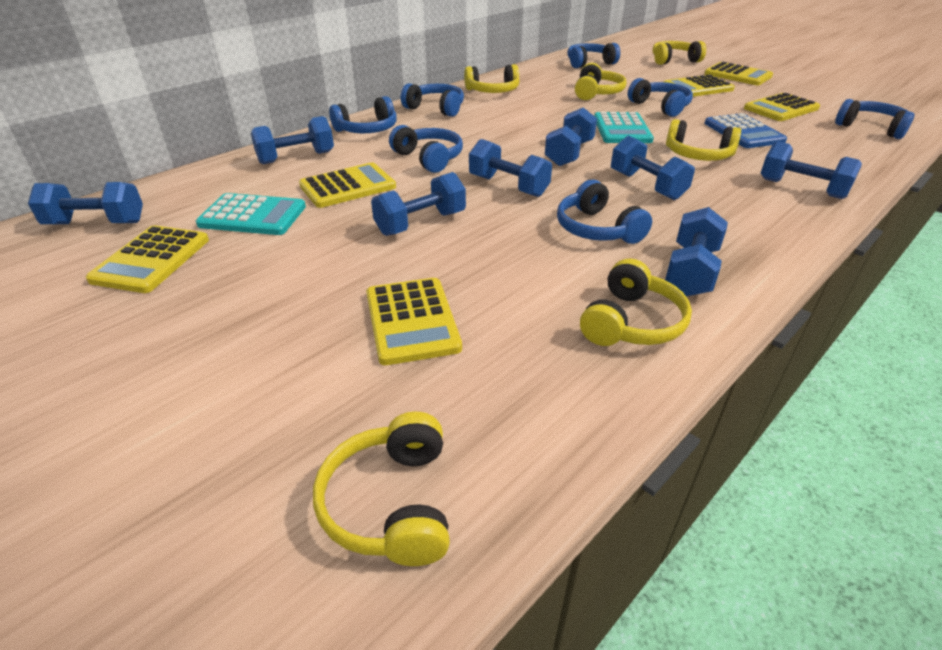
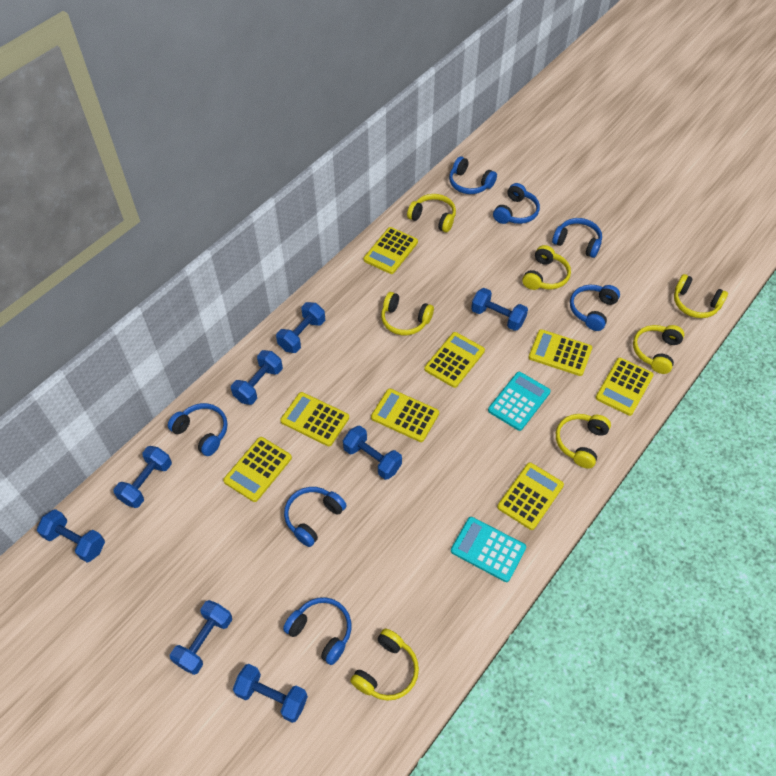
blue calculator: 1 -> 0
yellow calculator: 6 -> 8
yellow headphones: 6 -> 7

